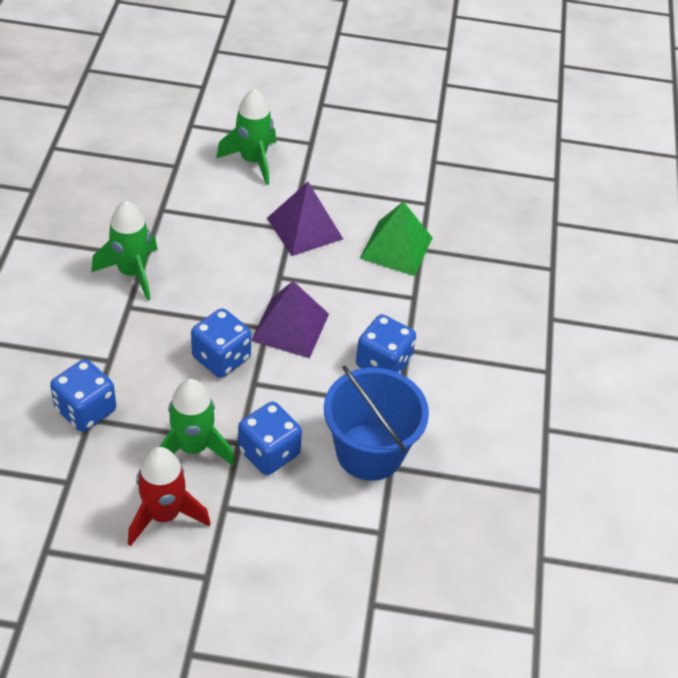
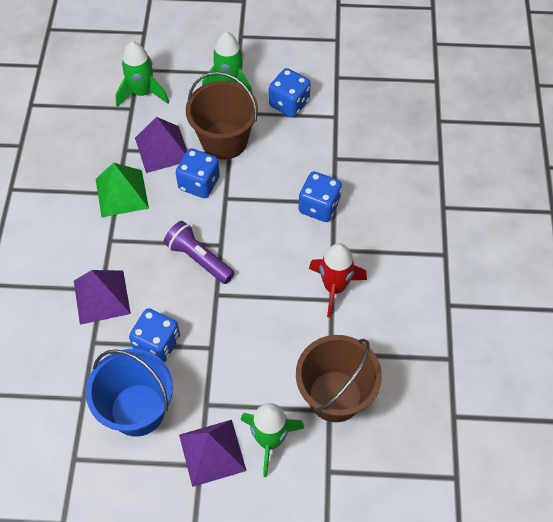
brown bucket: 0 -> 2
purple flashlight: 0 -> 1
purple pyramid: 2 -> 3

